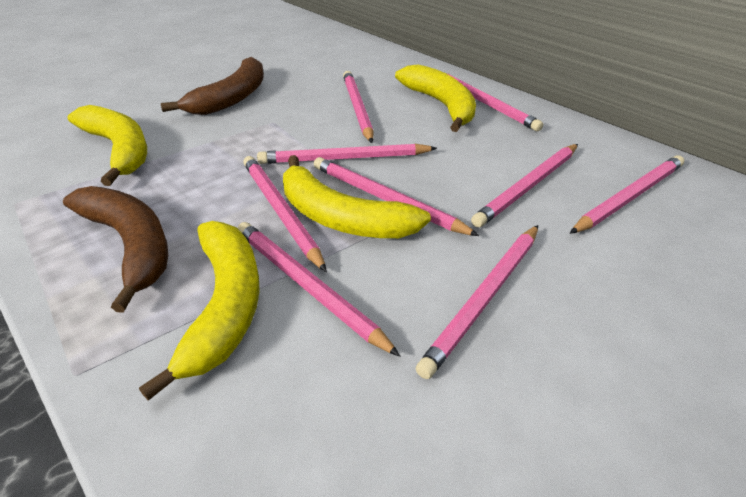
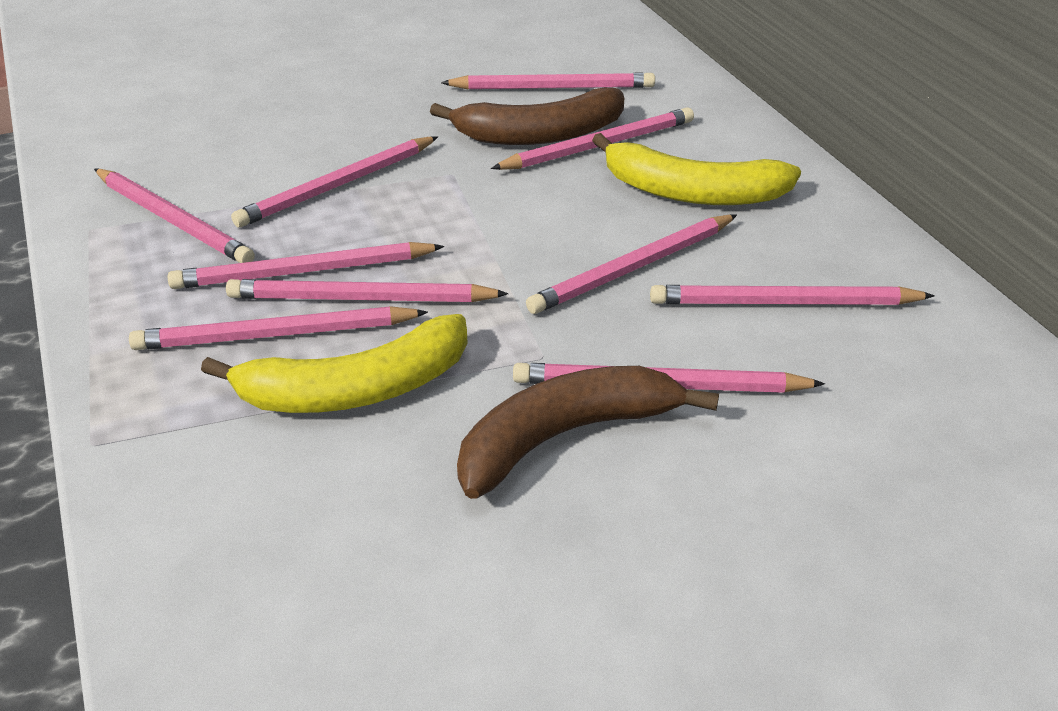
pink pencil: 9 -> 10
yellow banana: 4 -> 2

